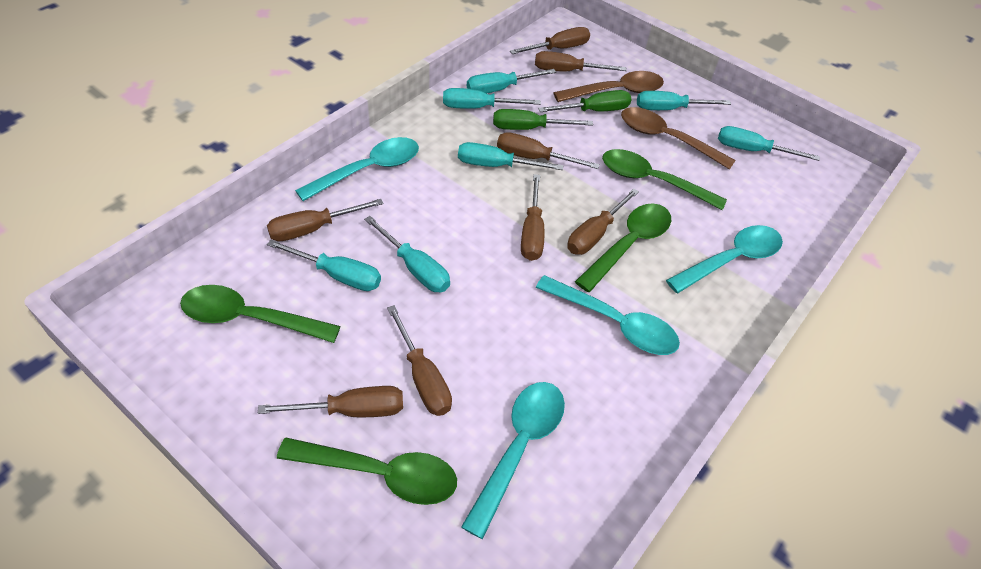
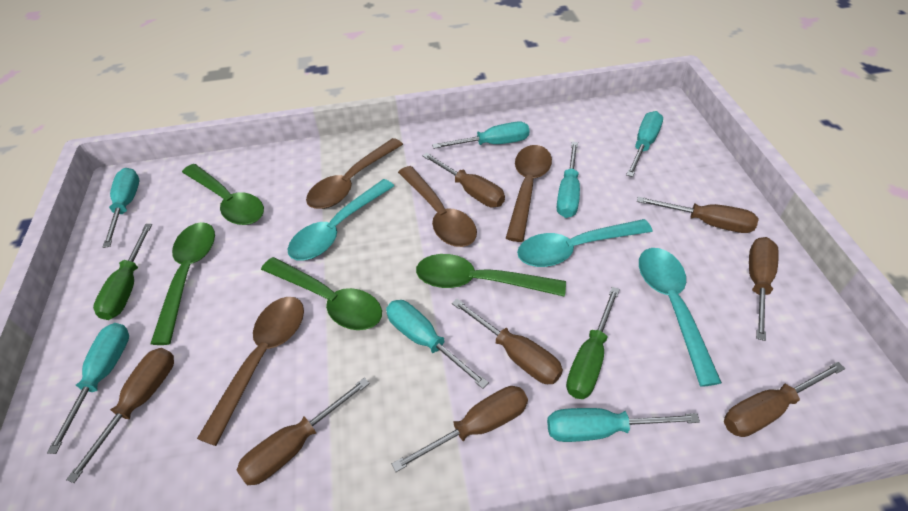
brown spoon: 2 -> 4
turquoise spoon: 4 -> 3

